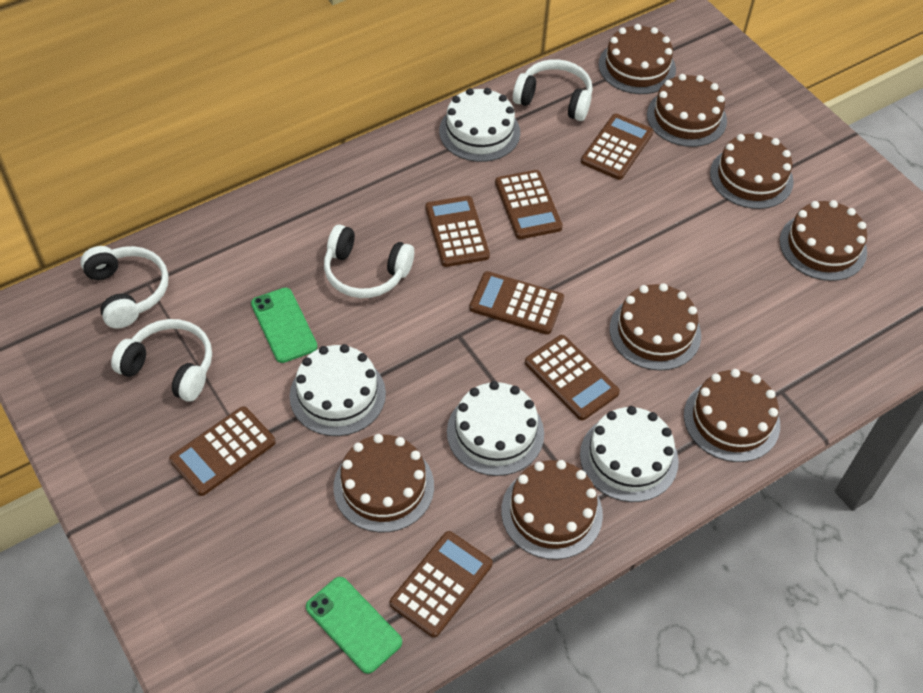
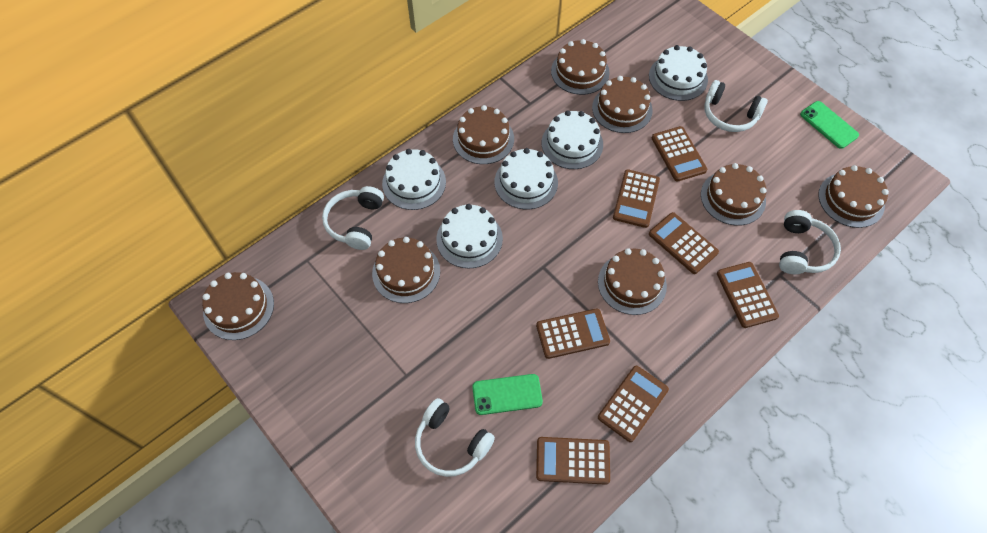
white cake: 4 -> 5

